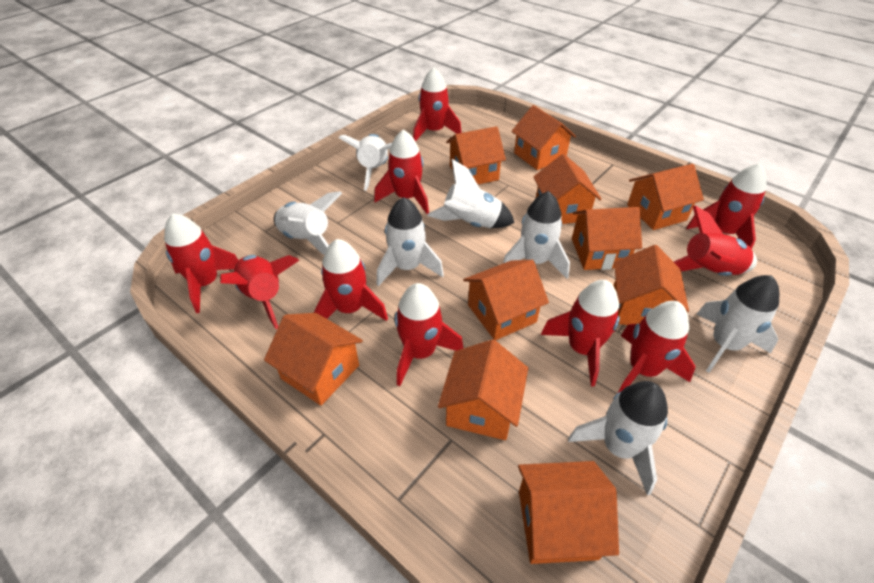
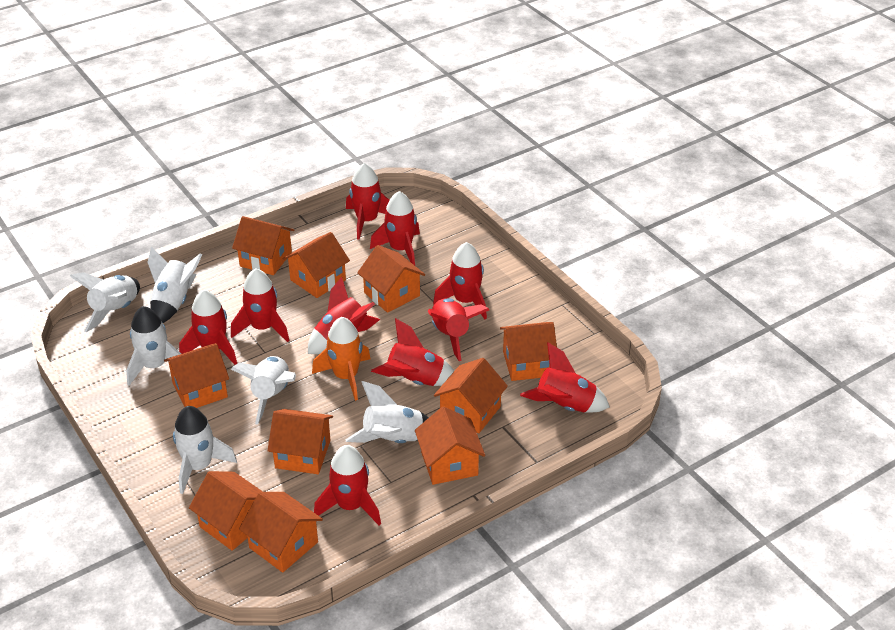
orange rocket: 0 -> 1
white rocket: 7 -> 6

